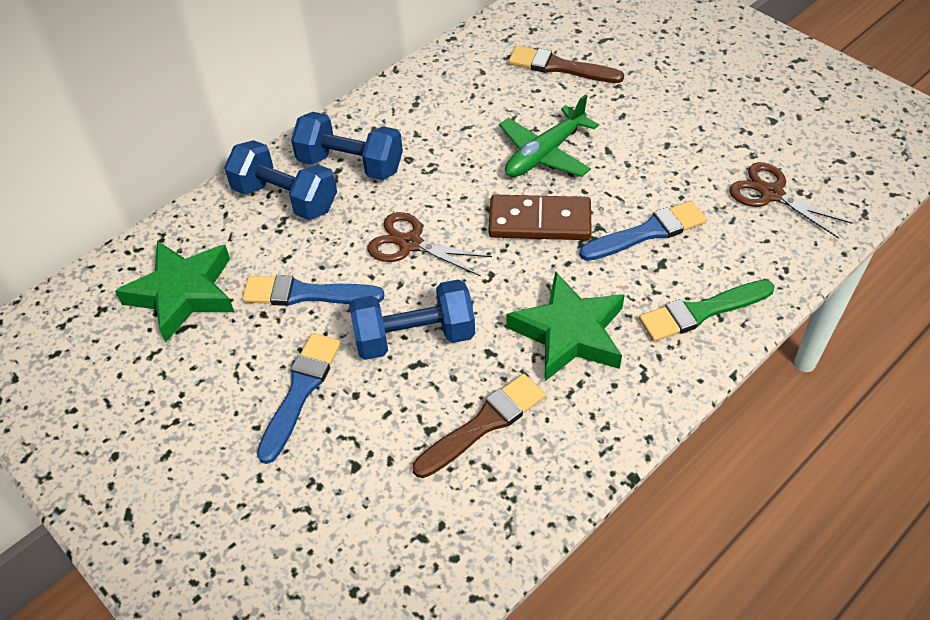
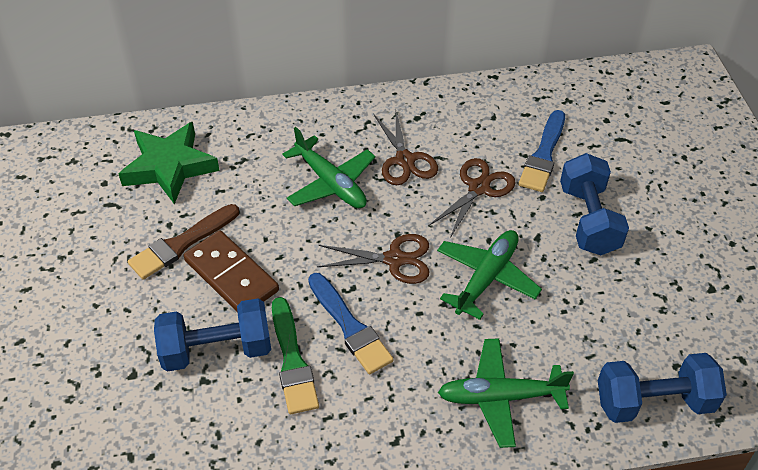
blue brush: 3 -> 2
brown brush: 2 -> 1
brown scissors: 2 -> 3
green plane: 1 -> 3
green star: 2 -> 1

